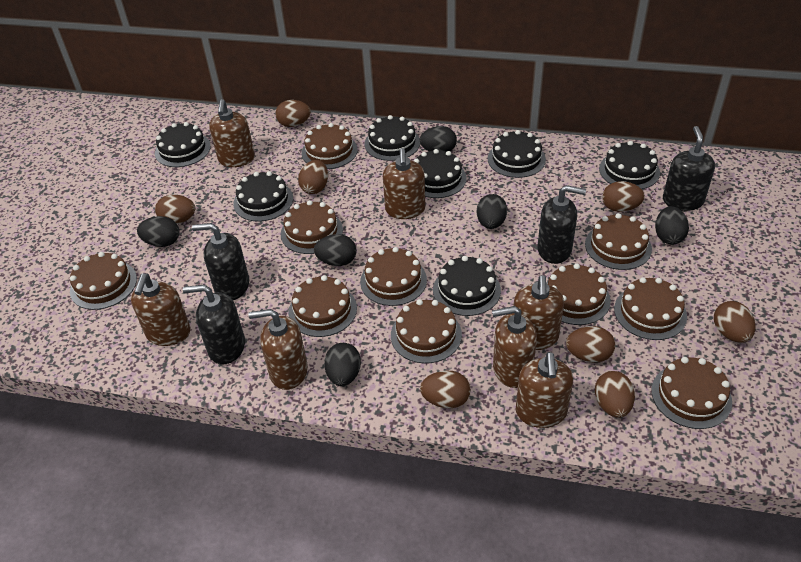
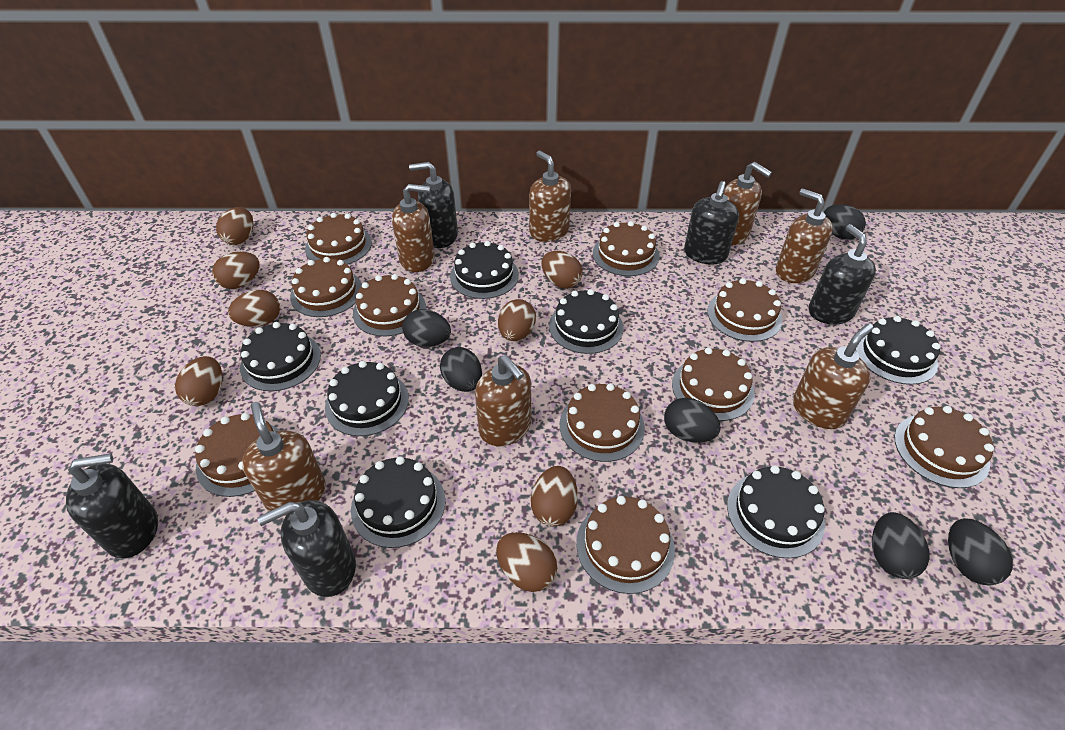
black soap dispenser: 4 -> 5

